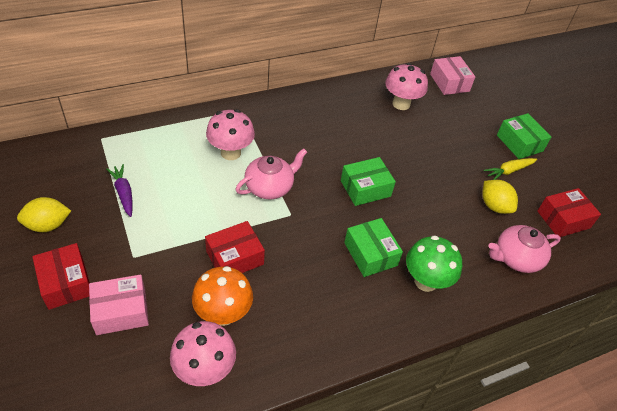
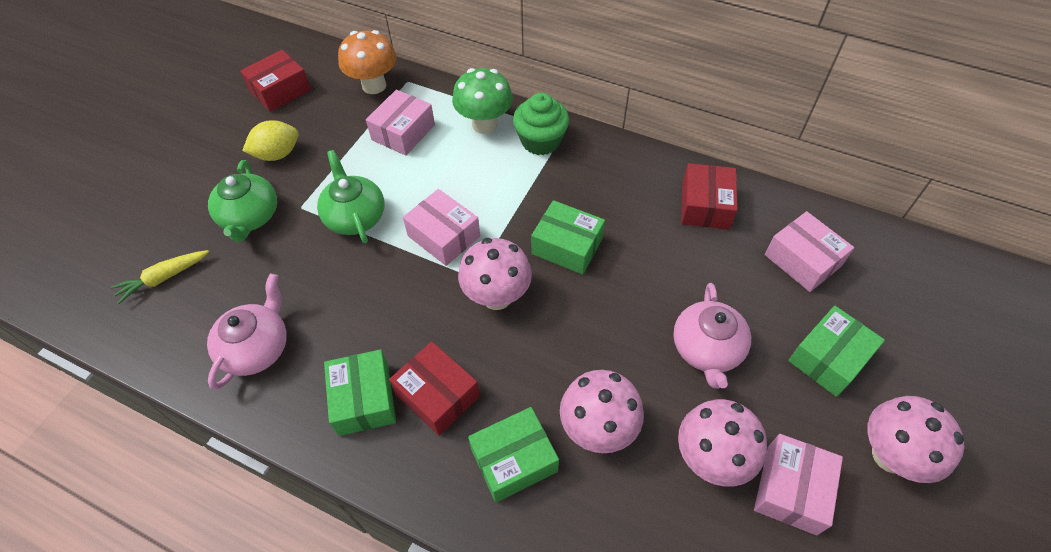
green box: 3 -> 4
green cupcake: 0 -> 1
green teapot: 0 -> 2
pink box: 2 -> 4
pink mushroom: 3 -> 4
purple carrot: 1 -> 0
yellow lemon: 2 -> 1

